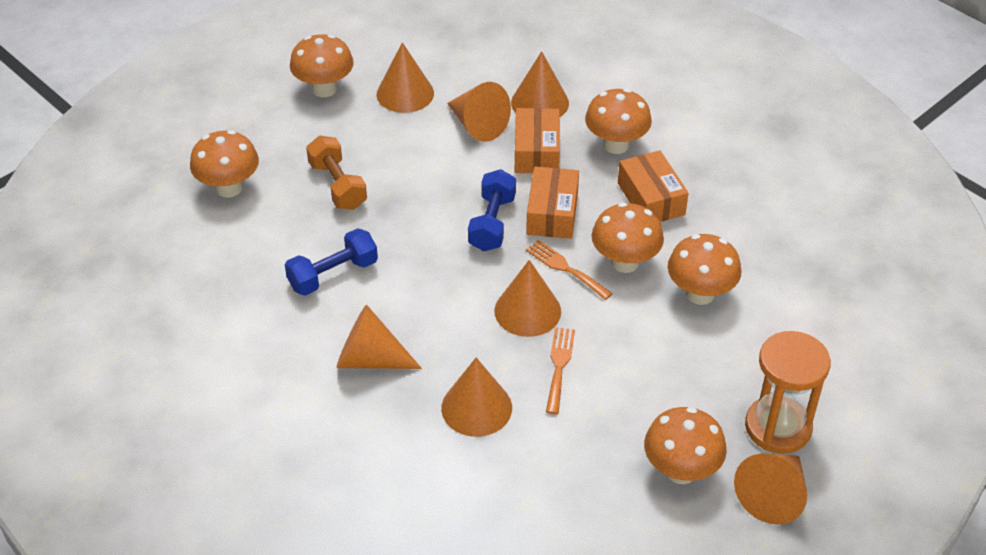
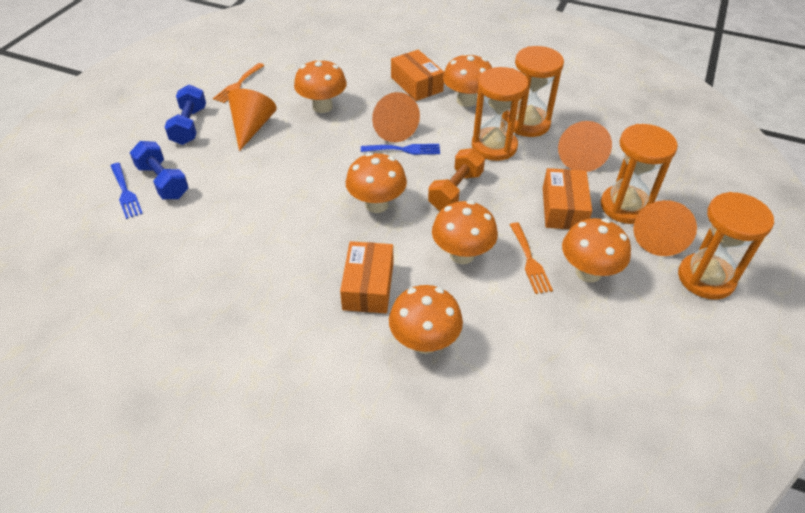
blue fork: 0 -> 2
orange cone: 7 -> 4
orange hourglass: 1 -> 4

